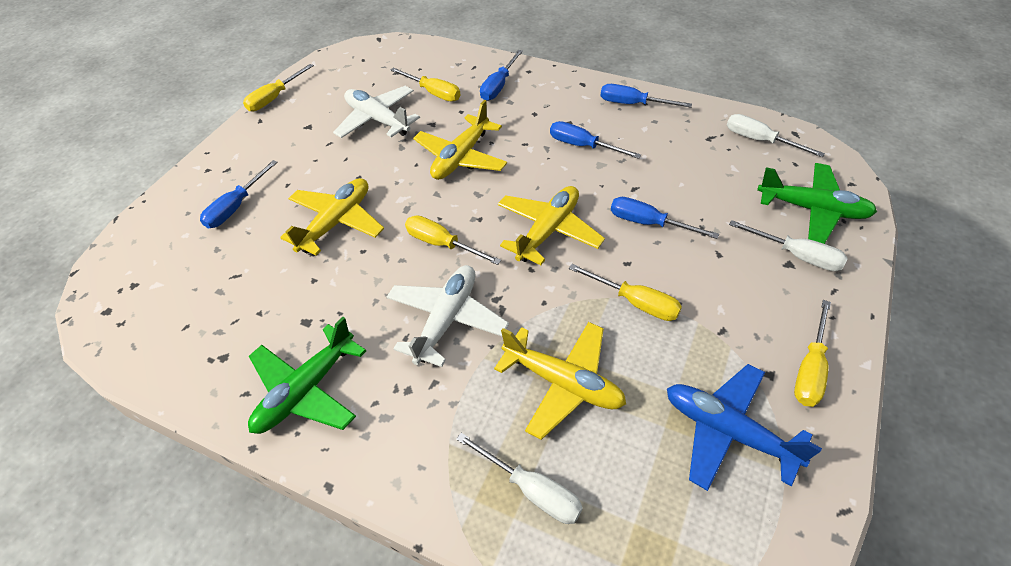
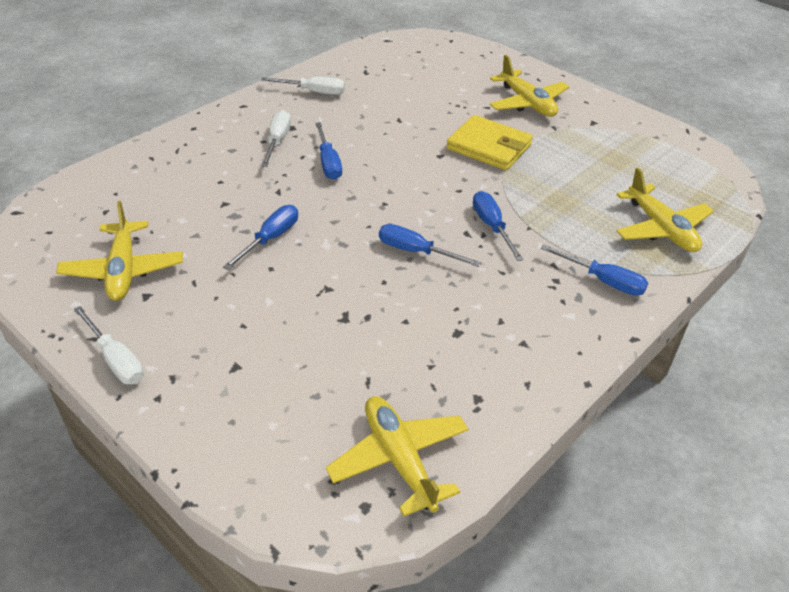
blue plane: 1 -> 0
green plane: 2 -> 0
white plane: 2 -> 0
yellow screwdriver: 5 -> 0
yellow wallet: 0 -> 1

